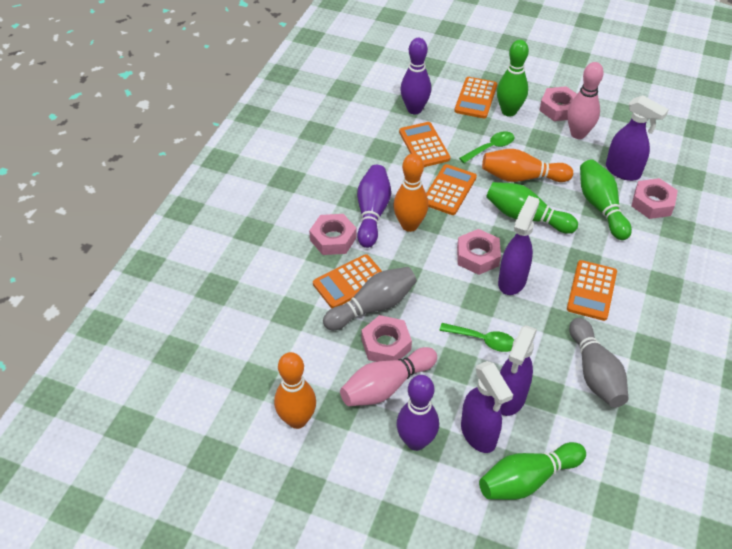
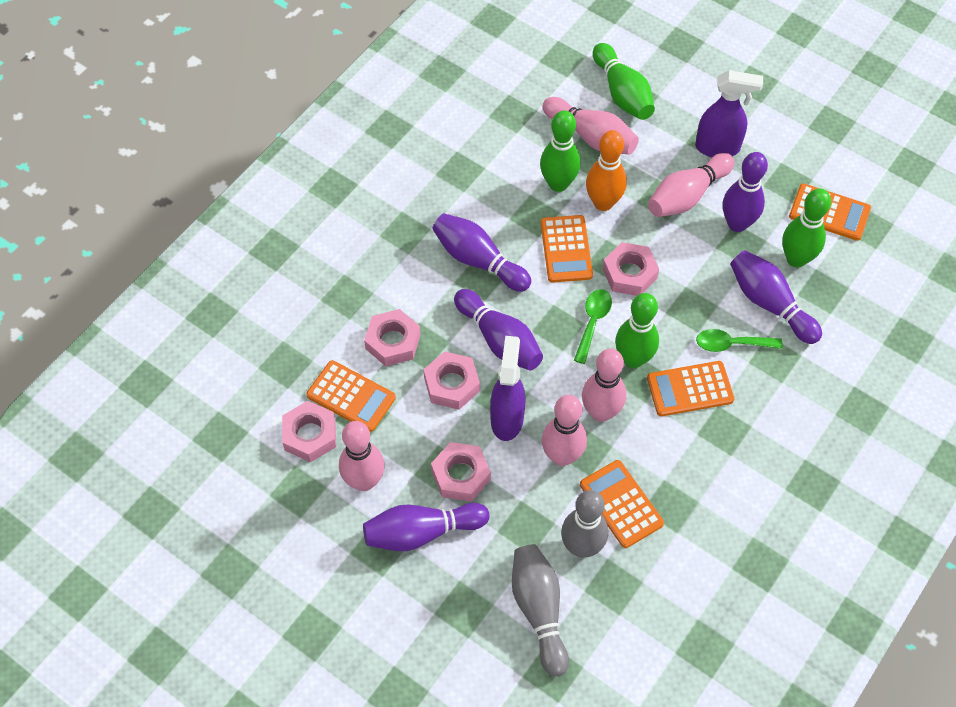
orange bowling pin: 3 -> 1
pink bowling pin: 2 -> 5
purple bowling pin: 3 -> 5
purple spray bottle: 4 -> 2

